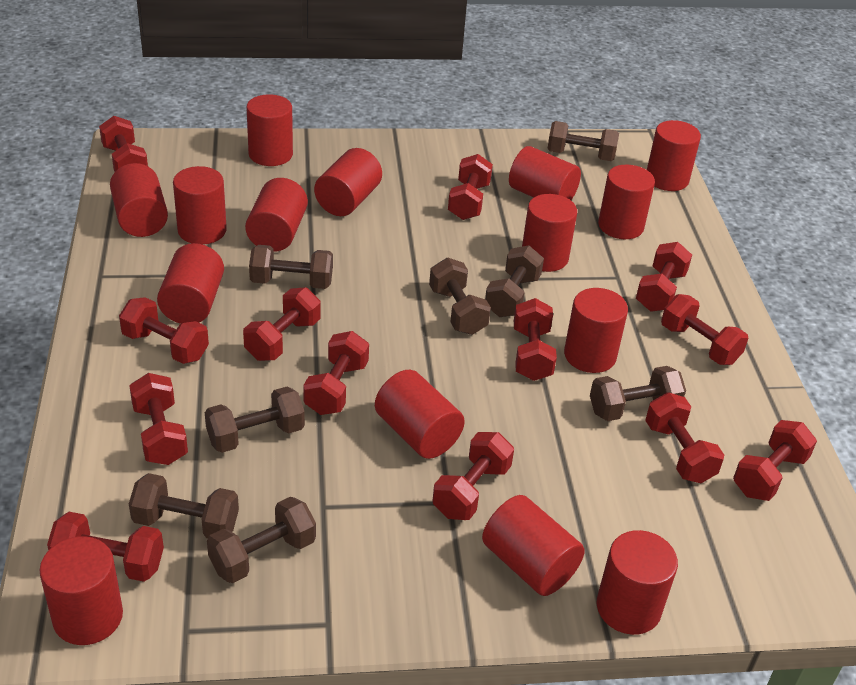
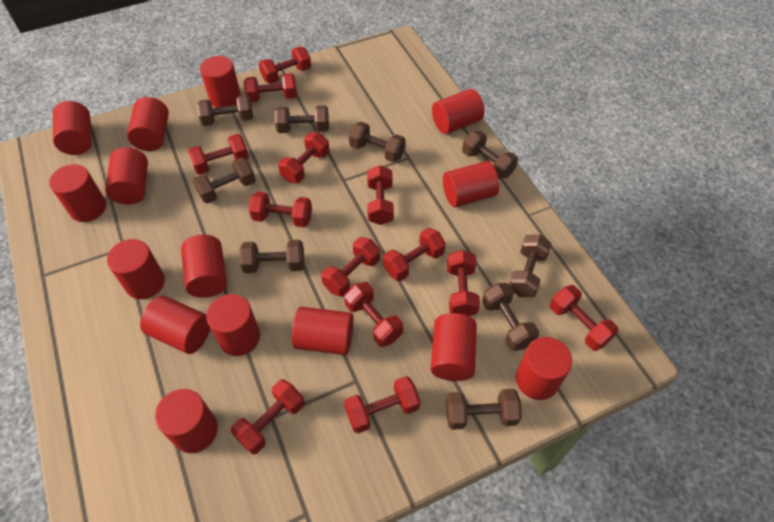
brown dumbbell: 8 -> 9

